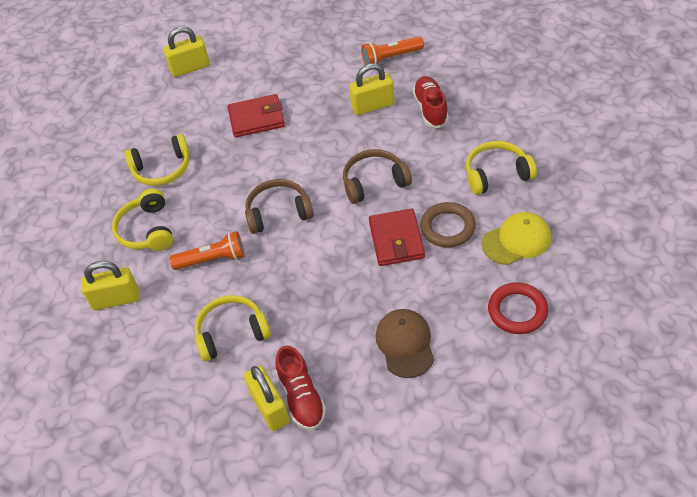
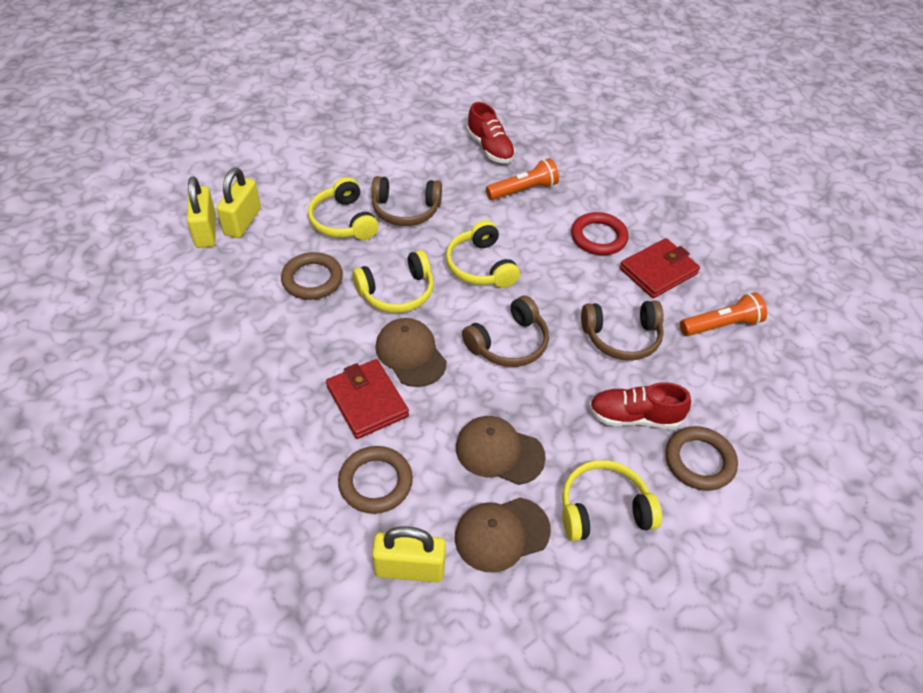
brown cap: 1 -> 3
brown headphones: 2 -> 3
brown ring: 1 -> 3
yellow cap: 1 -> 0
yellow padlock: 4 -> 3

